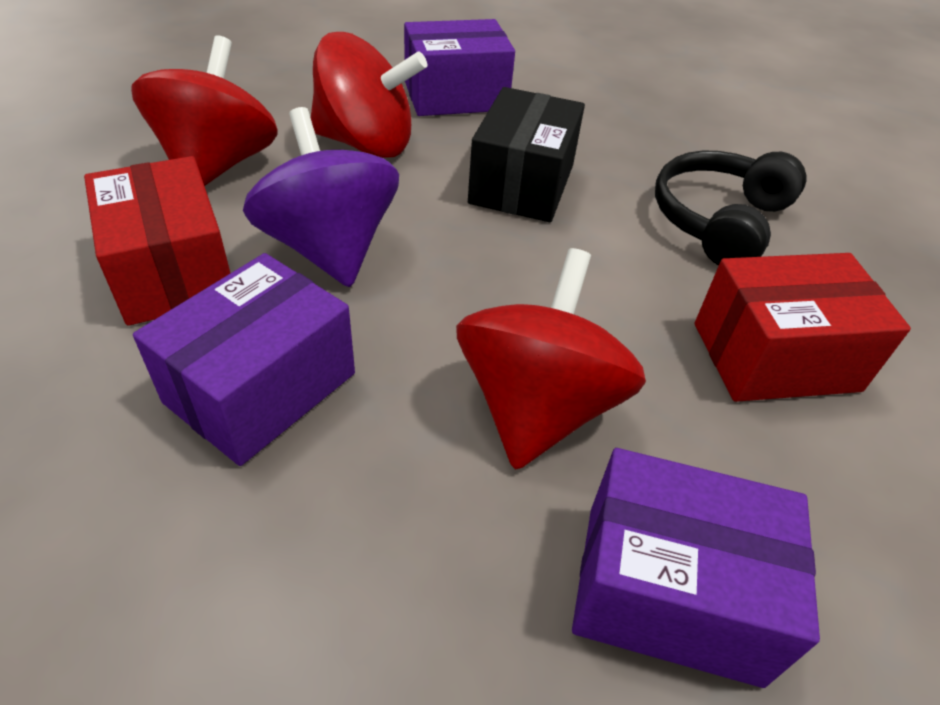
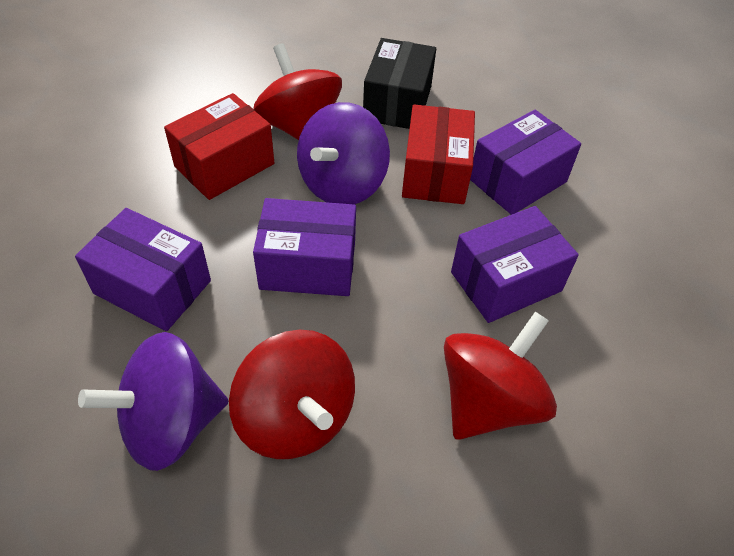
black headphones: 1 -> 0
purple box: 3 -> 4
purple spinning top: 1 -> 2

